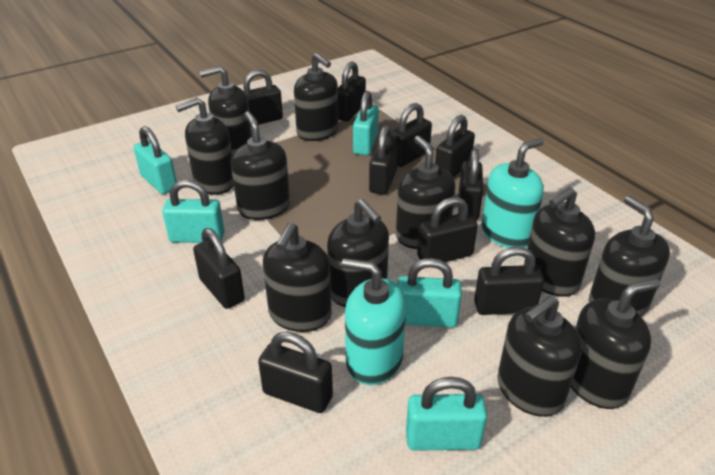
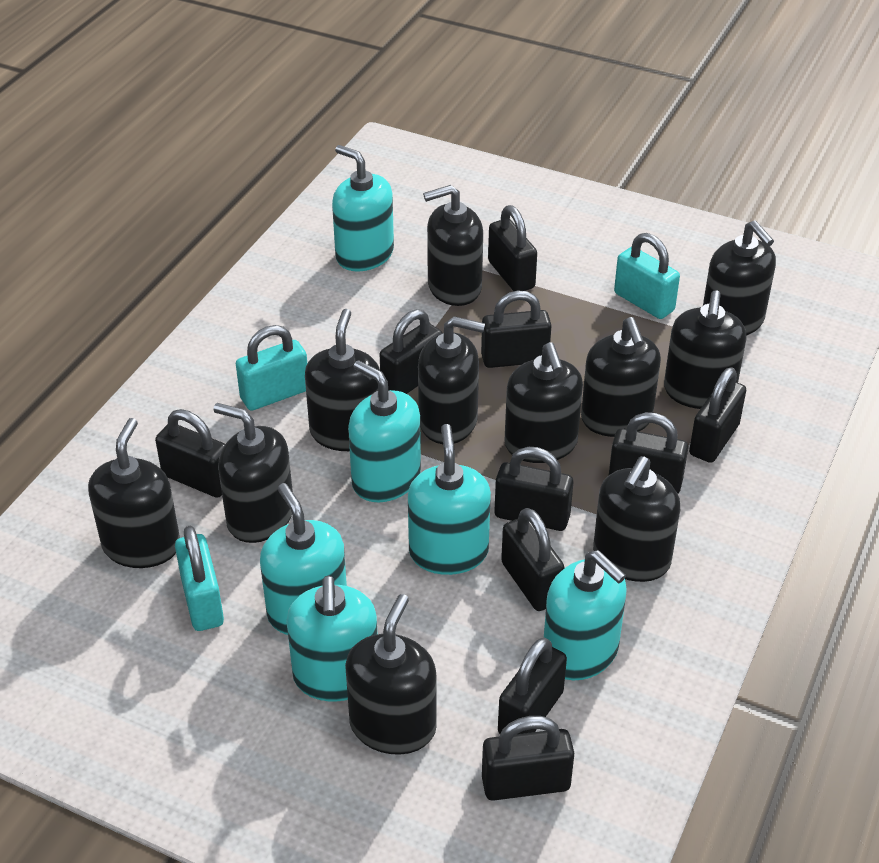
turquoise padlock: 5 -> 3
turquoise soap dispenser: 2 -> 6

